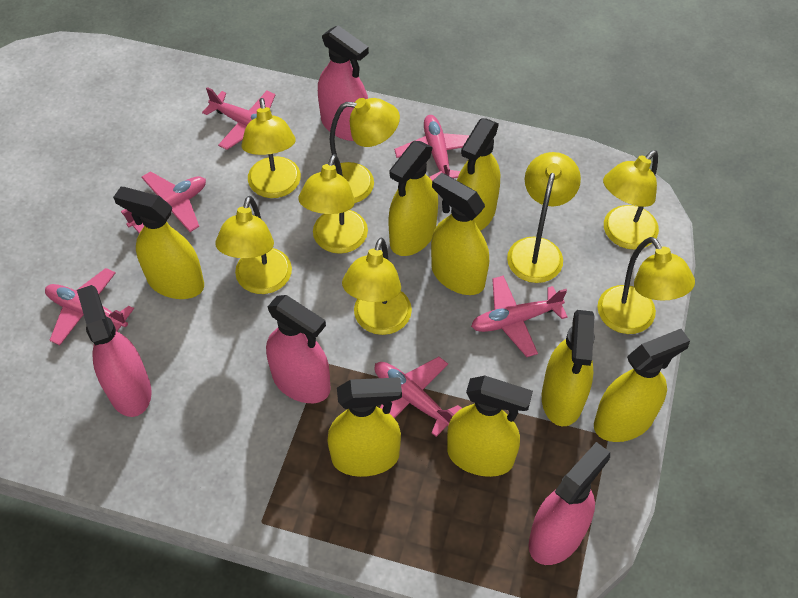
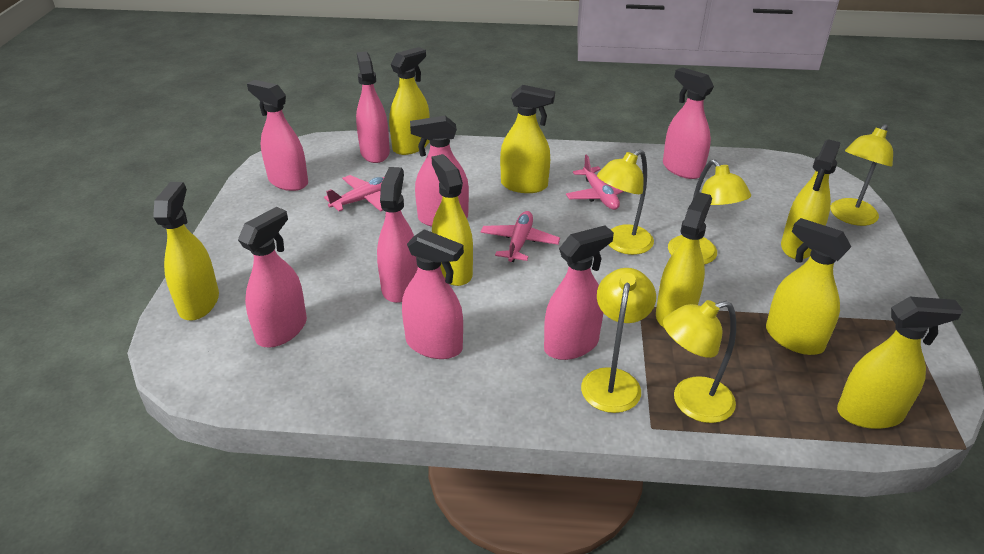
pink plane: 6 -> 3
pink spray bottle: 4 -> 8
yellow lamp: 8 -> 5

